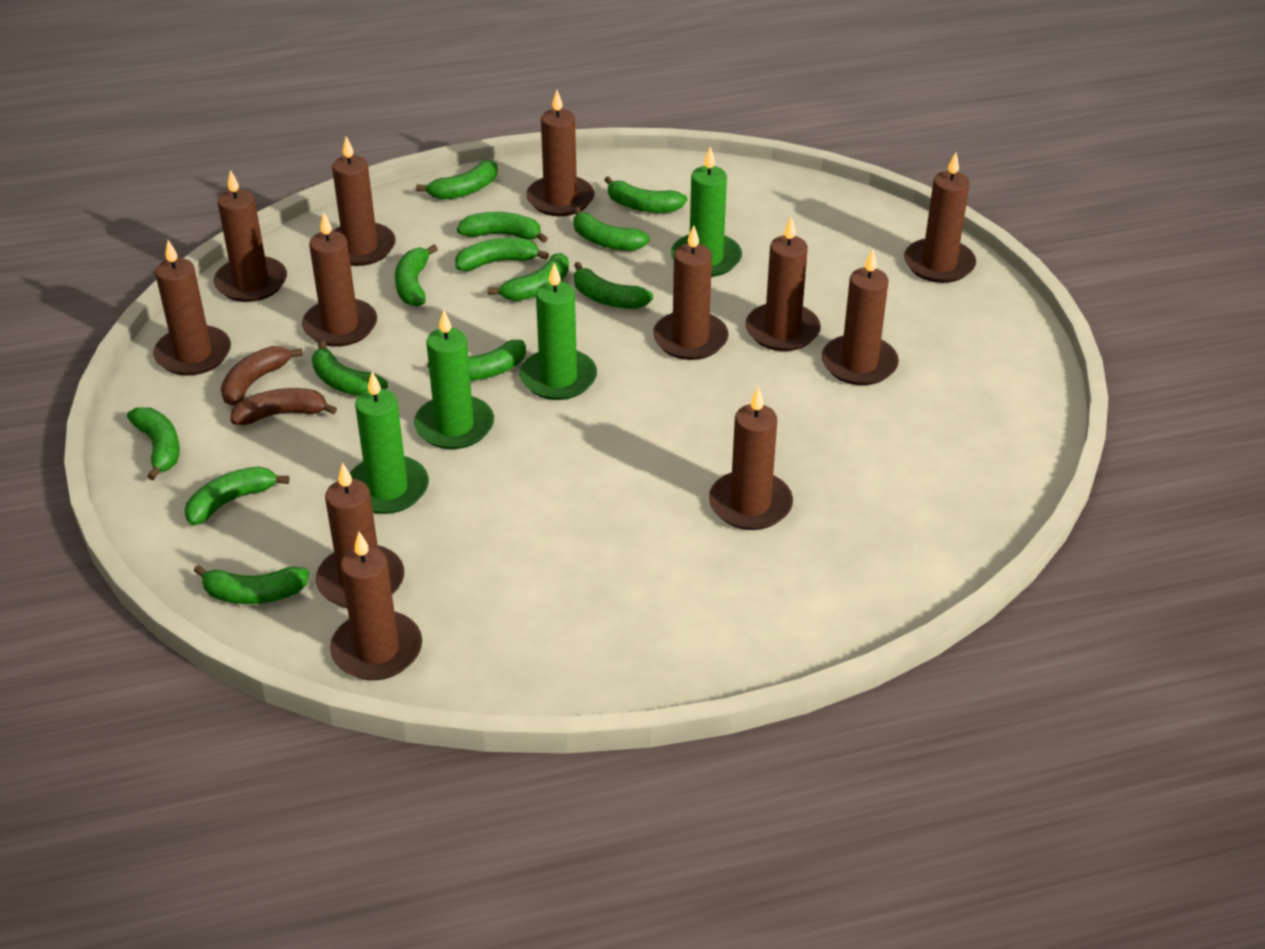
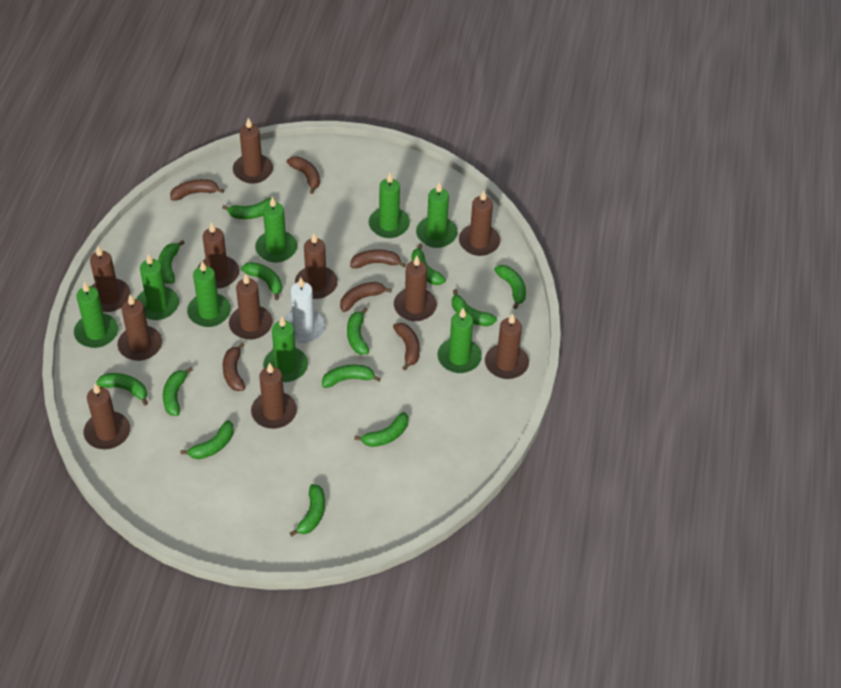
brown banana: 2 -> 6
brown candle: 12 -> 11
green candle: 4 -> 8
white candle: 0 -> 1

